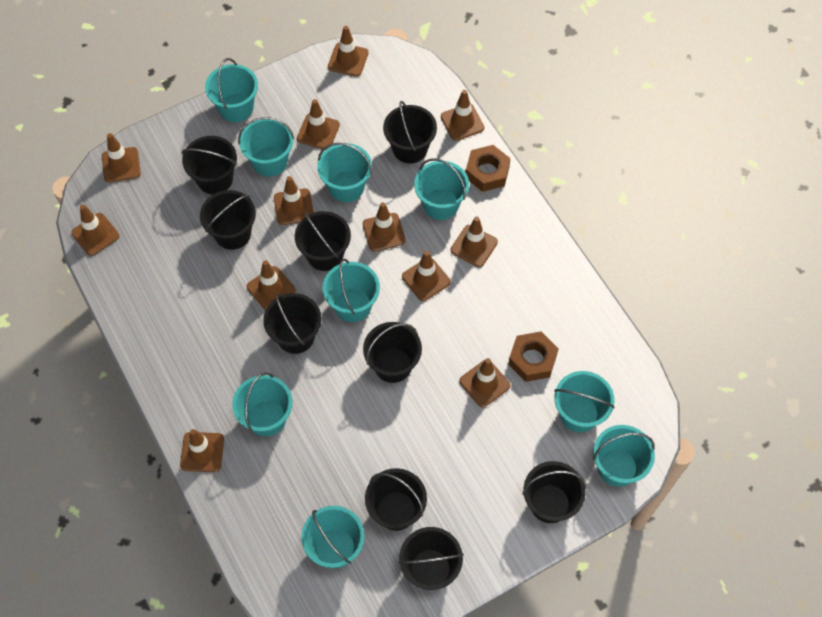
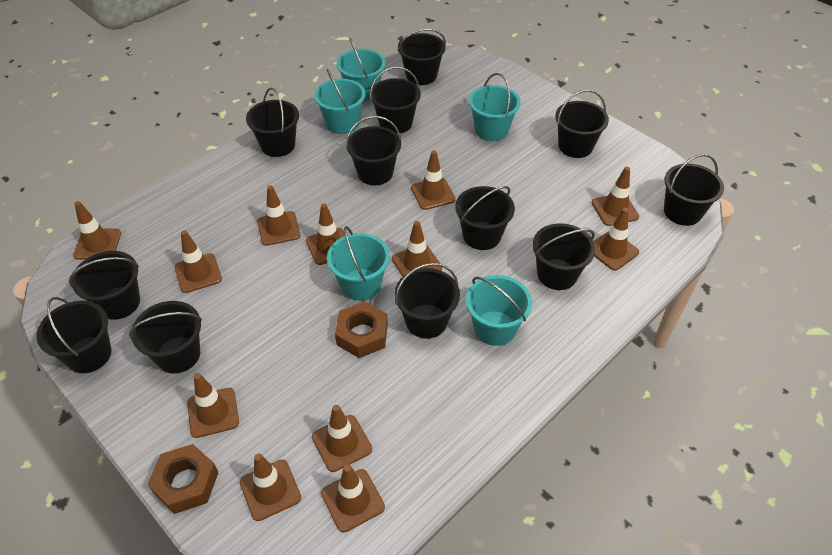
black bucket: 9 -> 12
turquoise bucket: 9 -> 5

